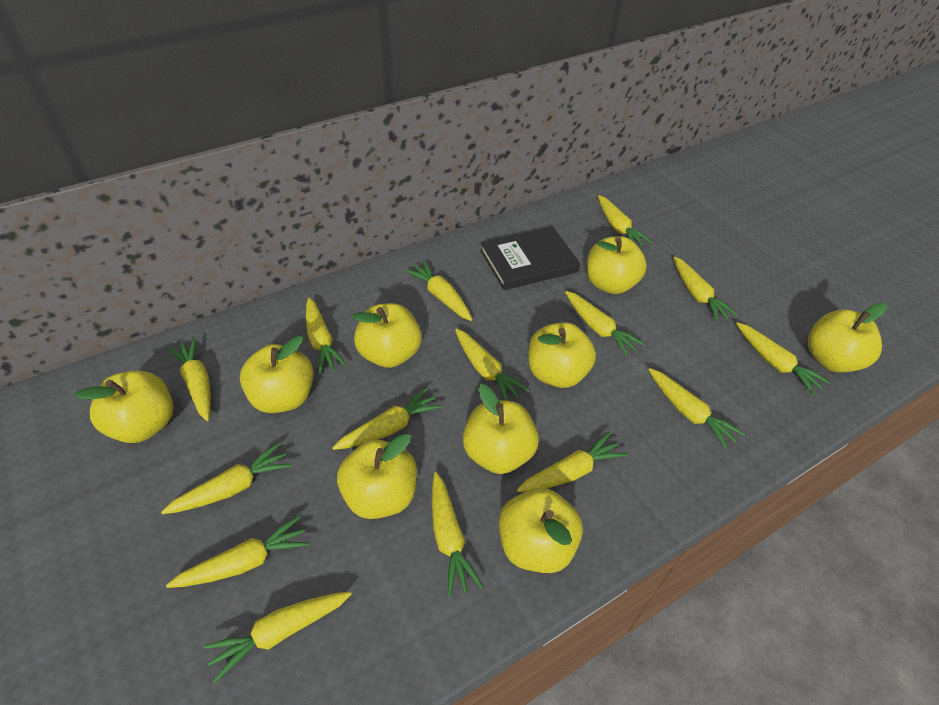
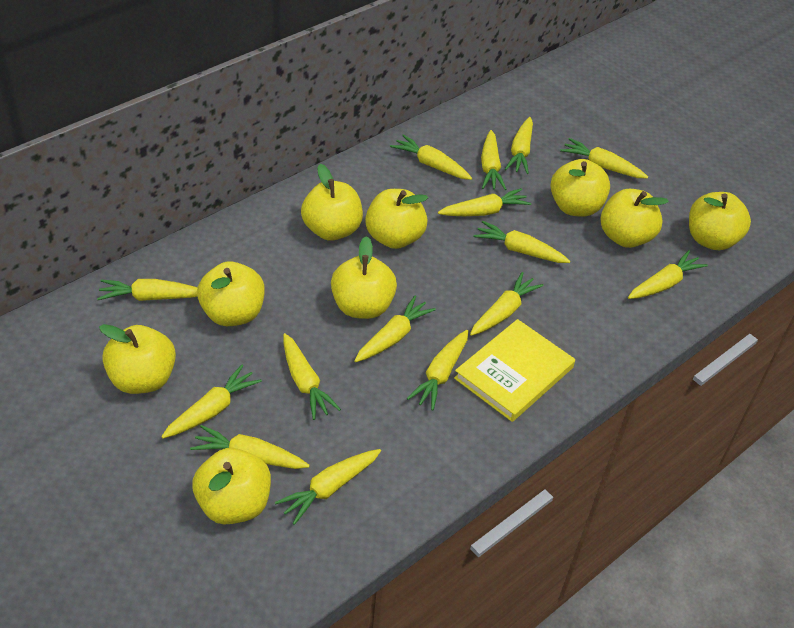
black book: 1 -> 0
yellow book: 0 -> 1

